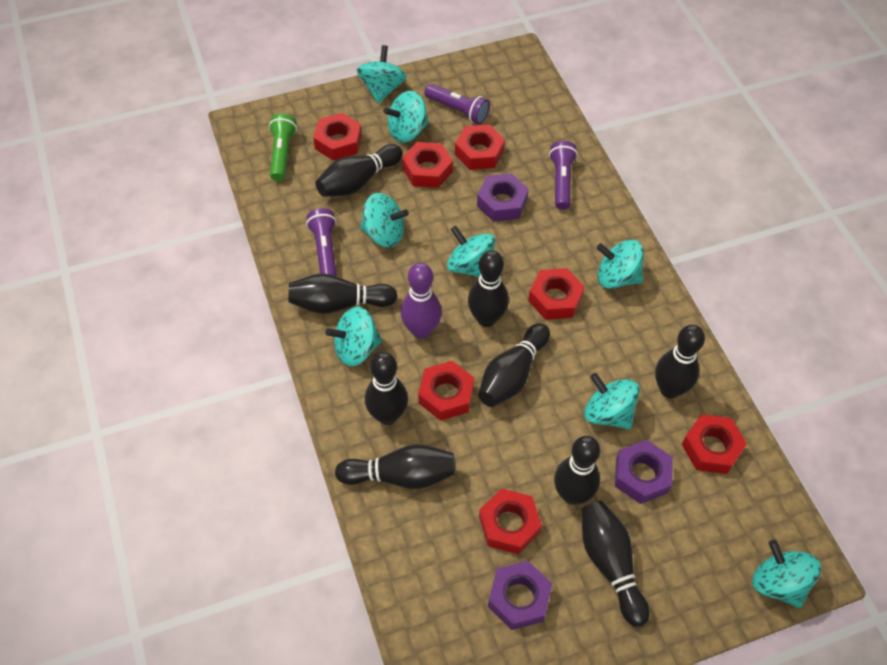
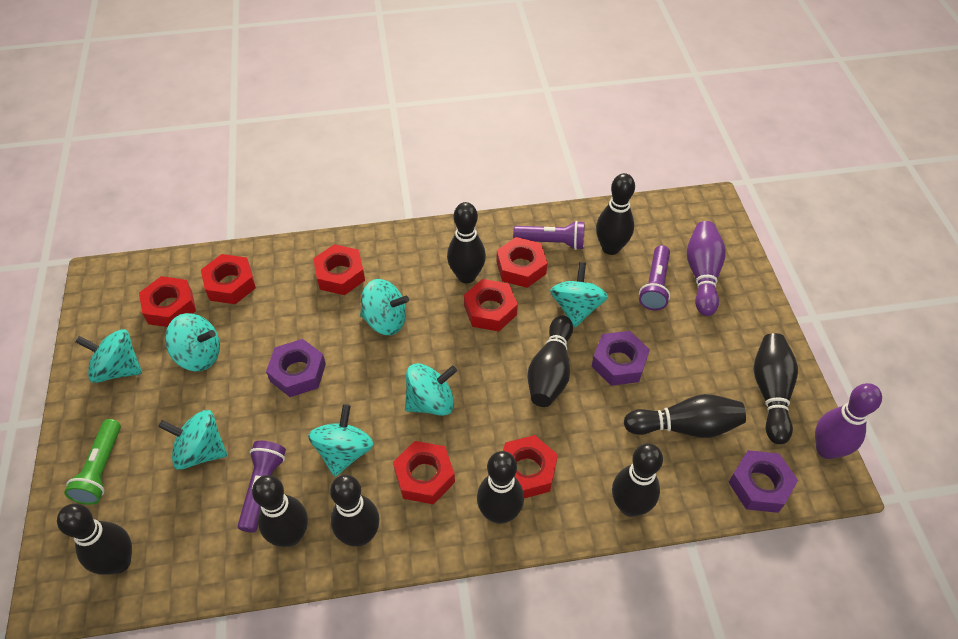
black bowling pin: 9 -> 10
purple bowling pin: 1 -> 2
turquoise spinning top: 8 -> 7

